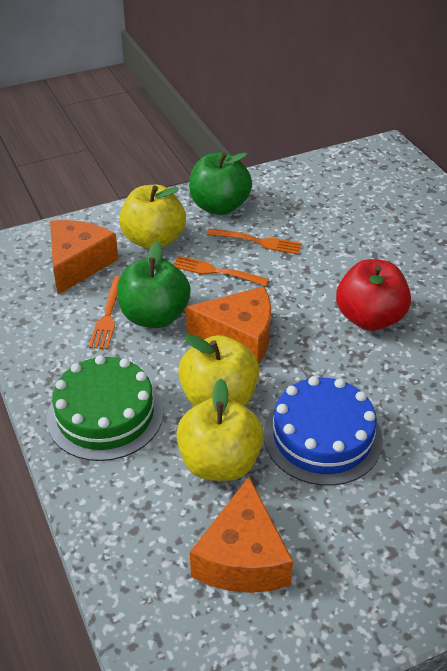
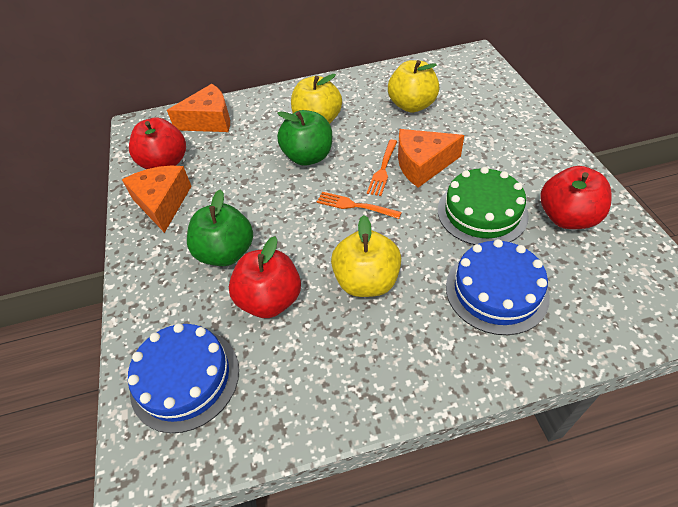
blue cake: 1 -> 2
orange fork: 3 -> 2
red apple: 1 -> 3

